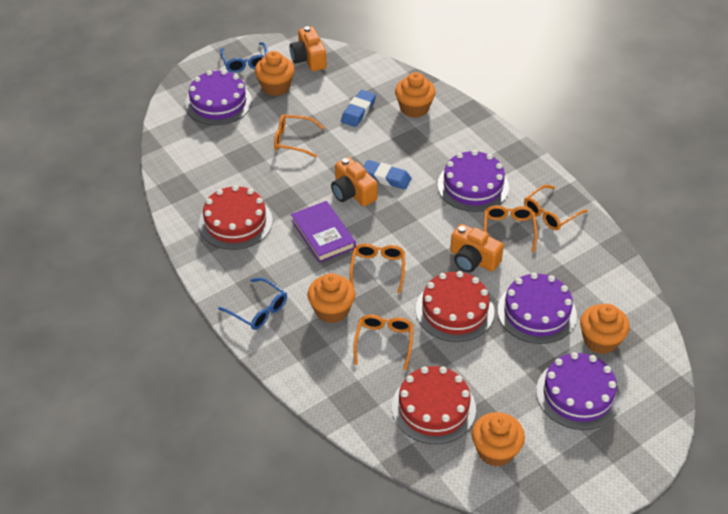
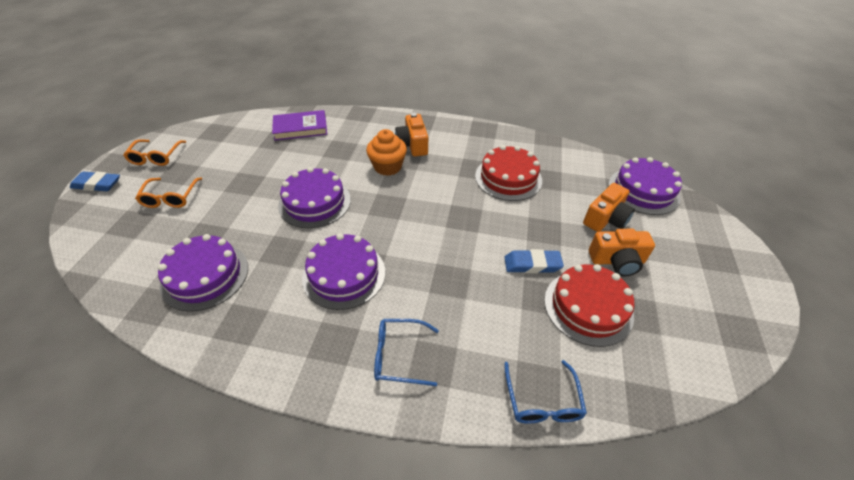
orange cupcake: 5 -> 1
orange glasses: 5 -> 2
red cake: 3 -> 2

